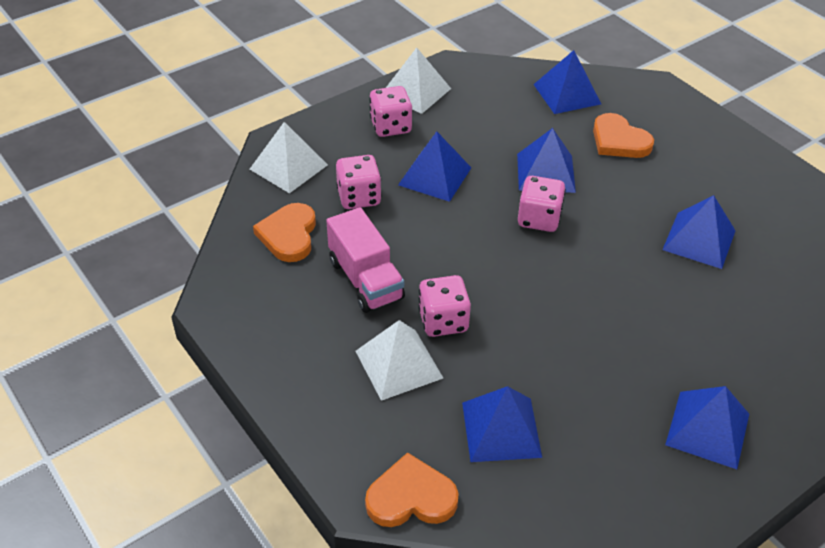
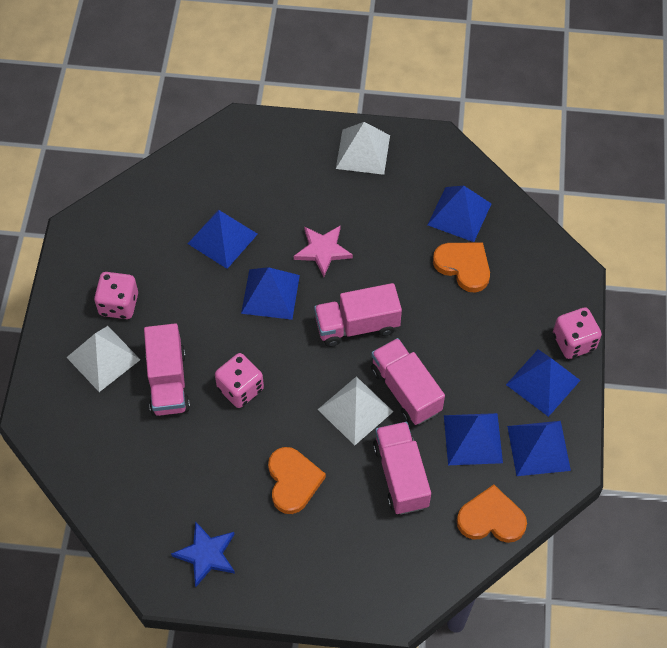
blue star: 0 -> 1
pink dice: 4 -> 3
pink star: 0 -> 1
pink truck: 1 -> 4

